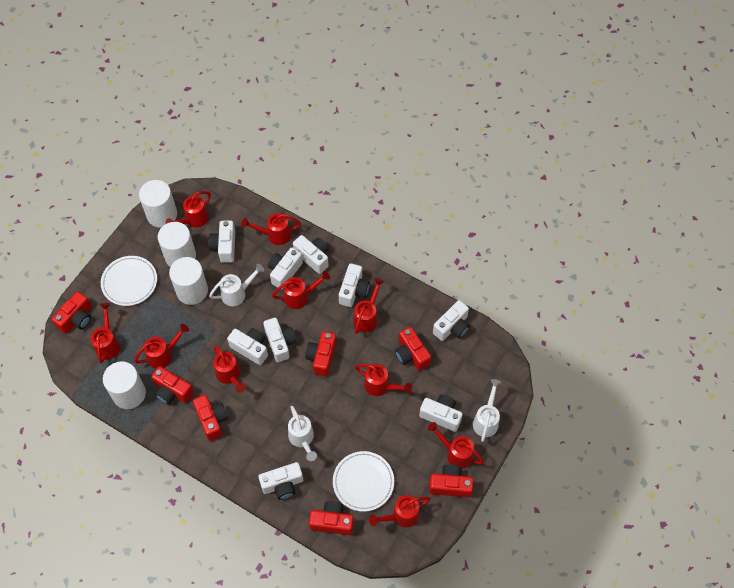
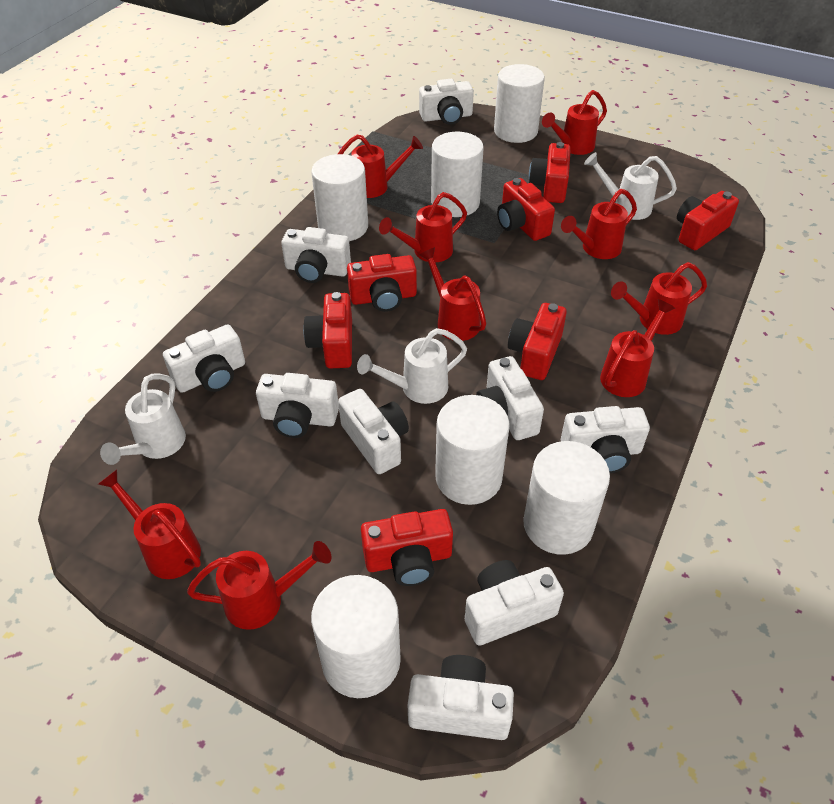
red watering can: 10 -> 9
white cylinder: 4 -> 6
white plate: 2 -> 0

